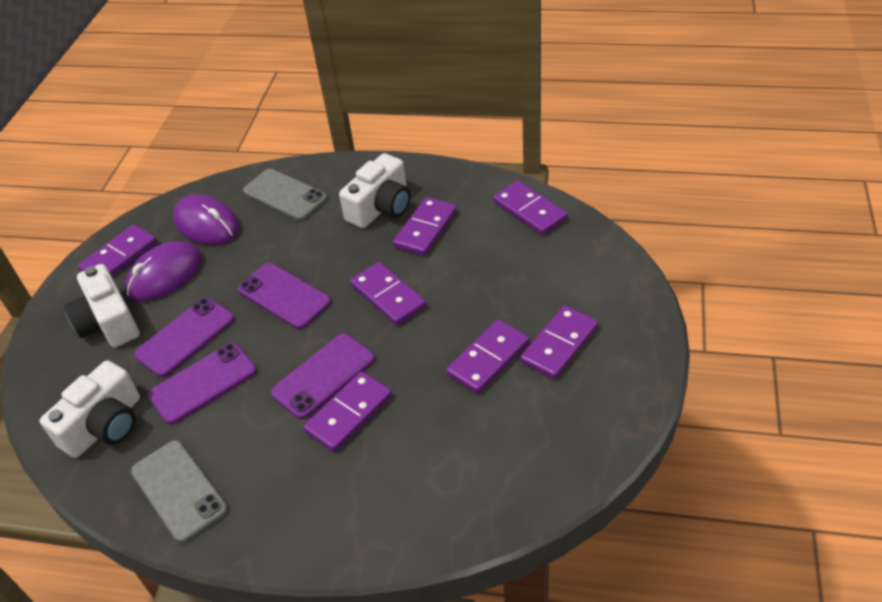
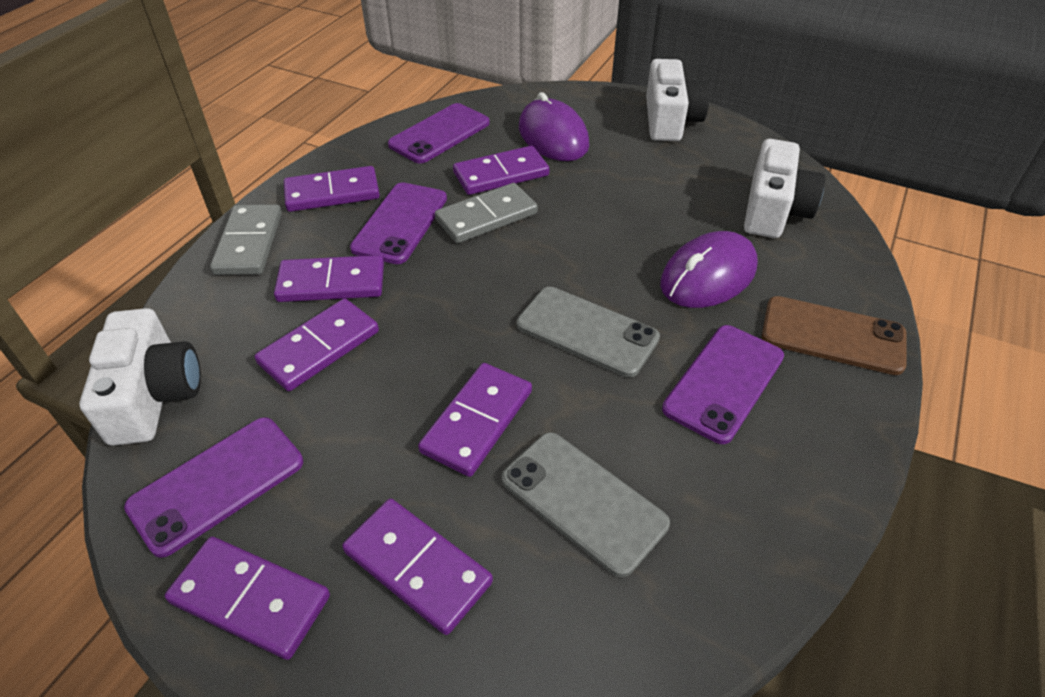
brown phone: 0 -> 1
grey domino: 0 -> 2

